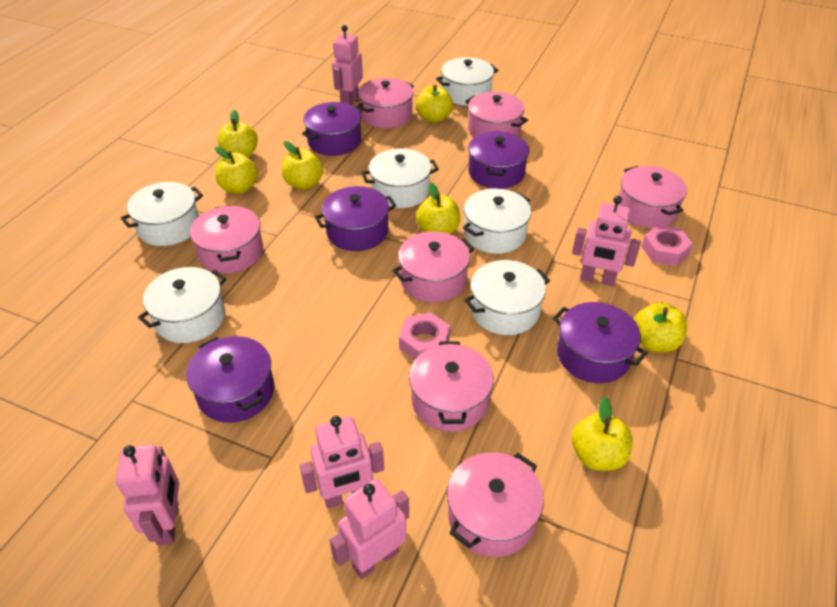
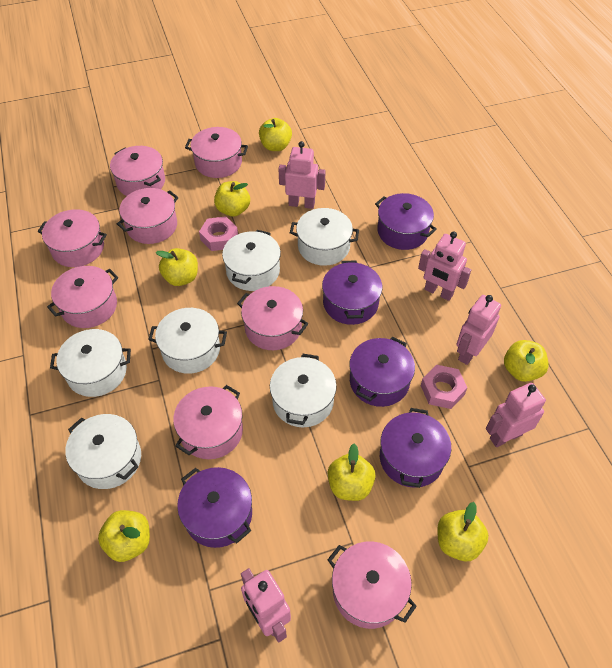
pink pot: 7 -> 8

